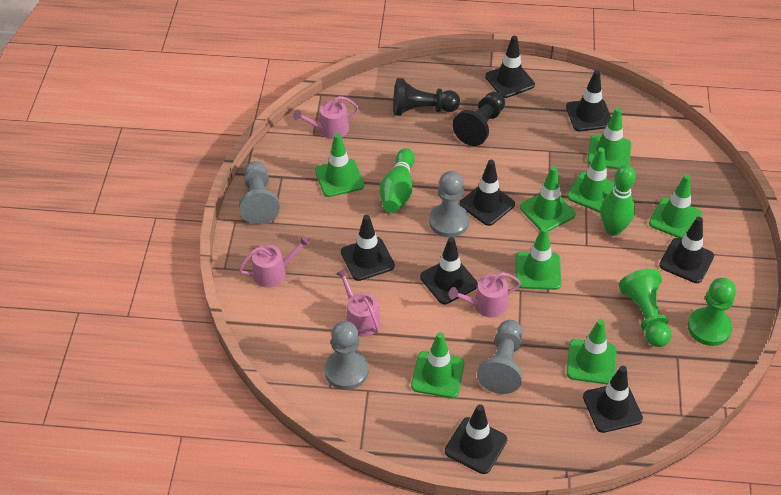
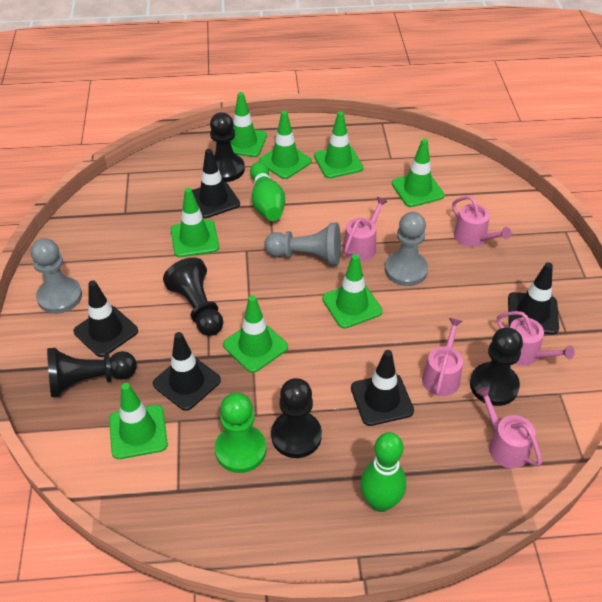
black pawn: 2 -> 5
black traffic cone: 8 -> 5
green pawn: 2 -> 1
grey pawn: 4 -> 3
pink watering can: 4 -> 5

